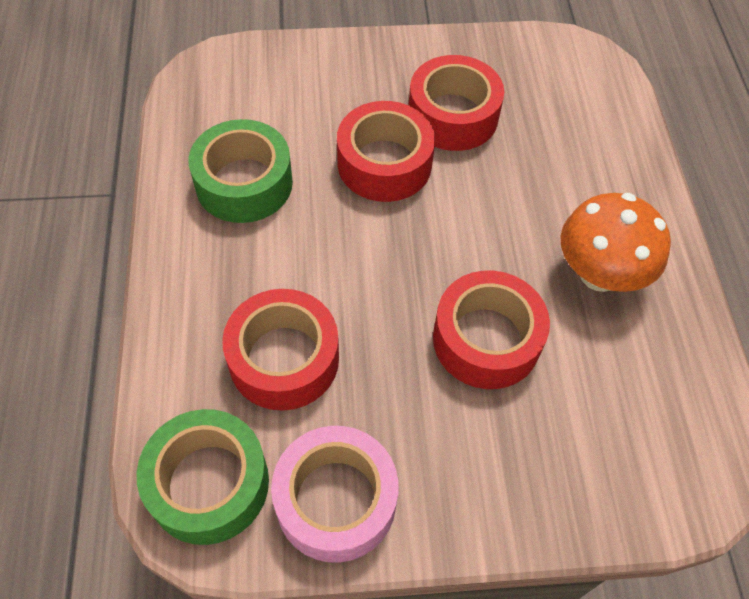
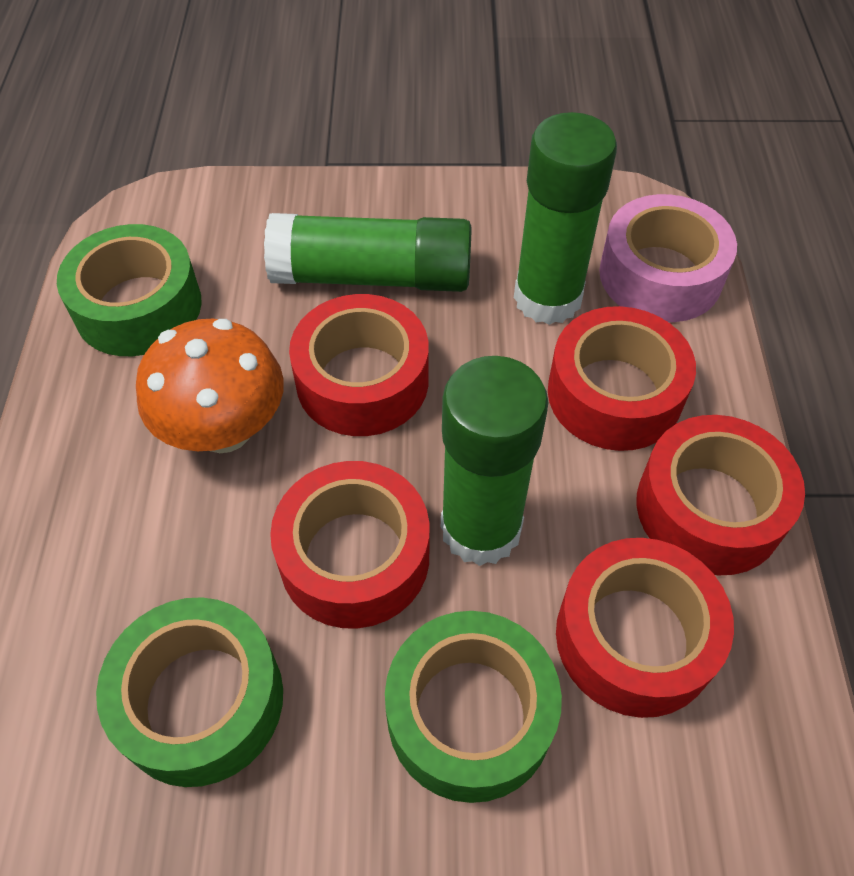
green glue stick: 0 -> 3
green tape: 2 -> 3
red tape: 4 -> 5

